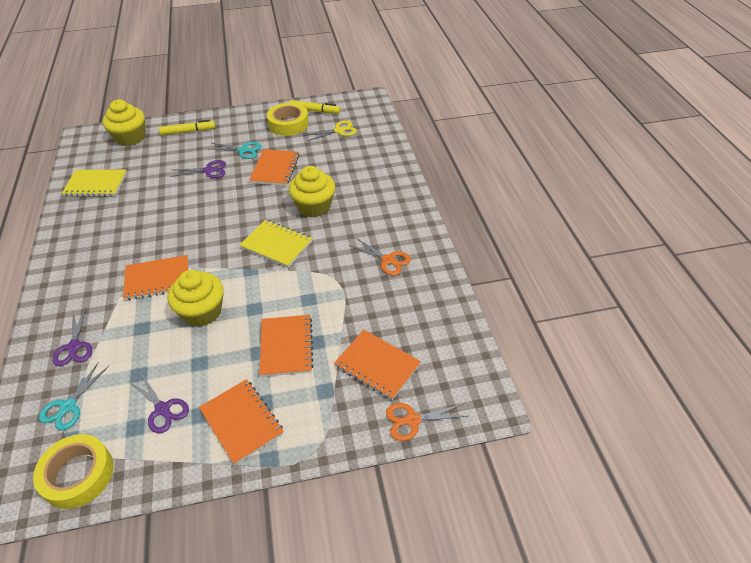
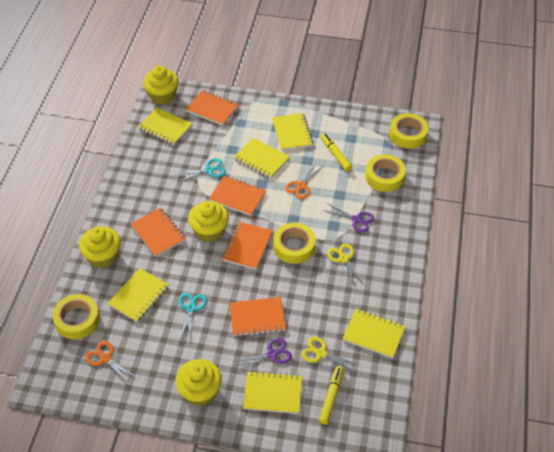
purple scissors: 3 -> 2
yellow cupcake: 3 -> 4
yellow notebook: 2 -> 6
yellow scissors: 1 -> 2
yellow tape: 2 -> 4

